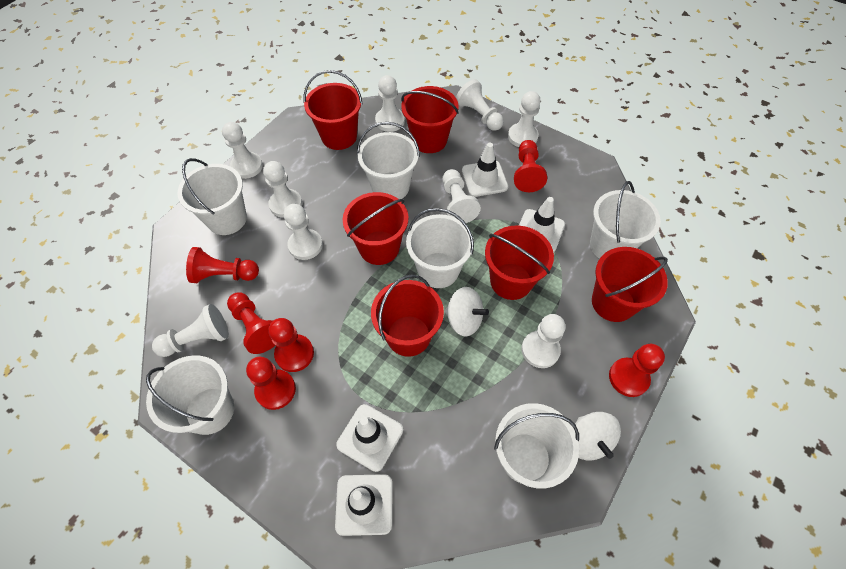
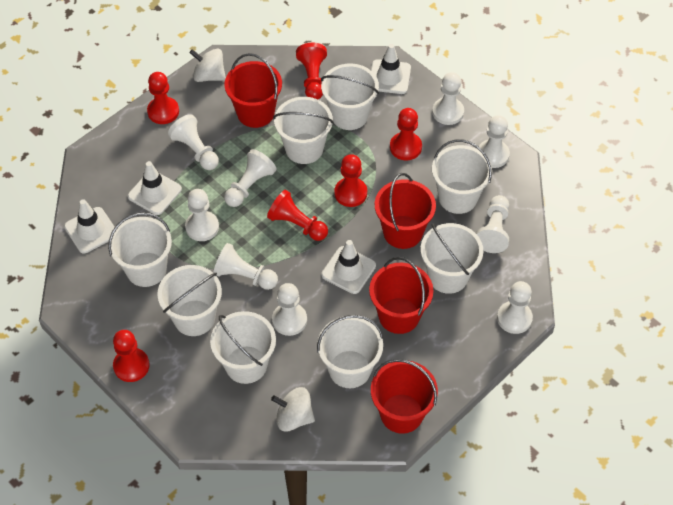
red bucket: 6 -> 4
white bucket: 6 -> 8

